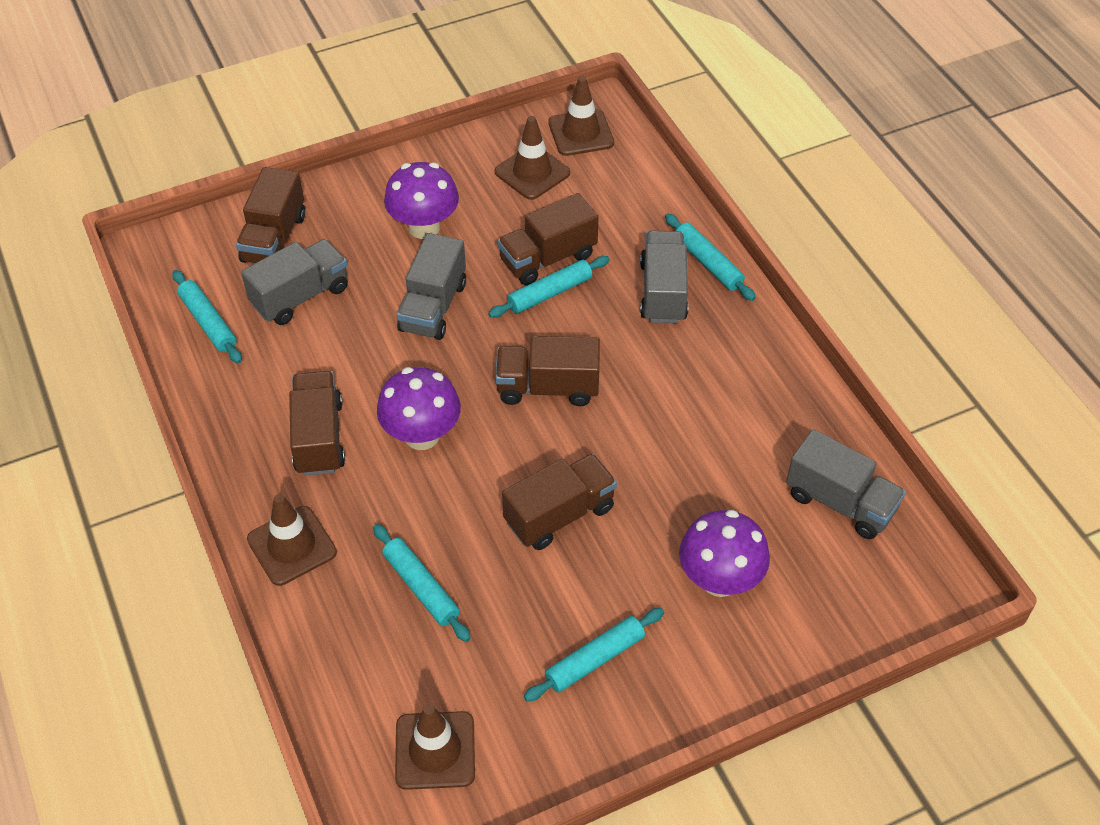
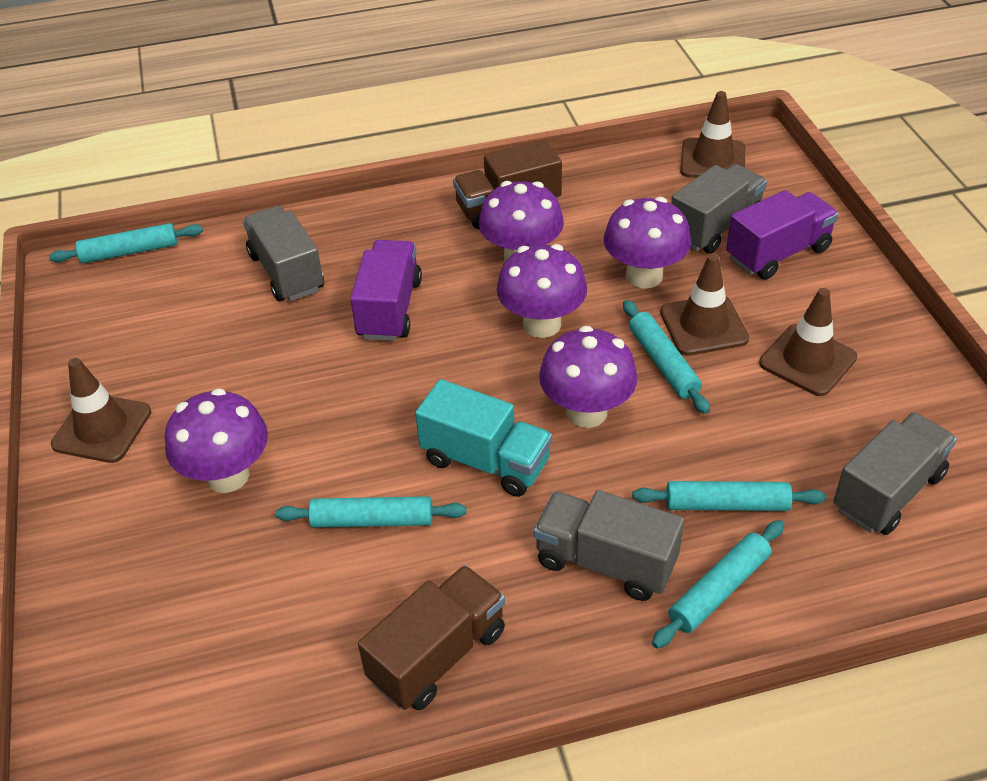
brown truck: 5 -> 2
purple mushroom: 3 -> 5
purple truck: 0 -> 2
turquoise truck: 0 -> 1

